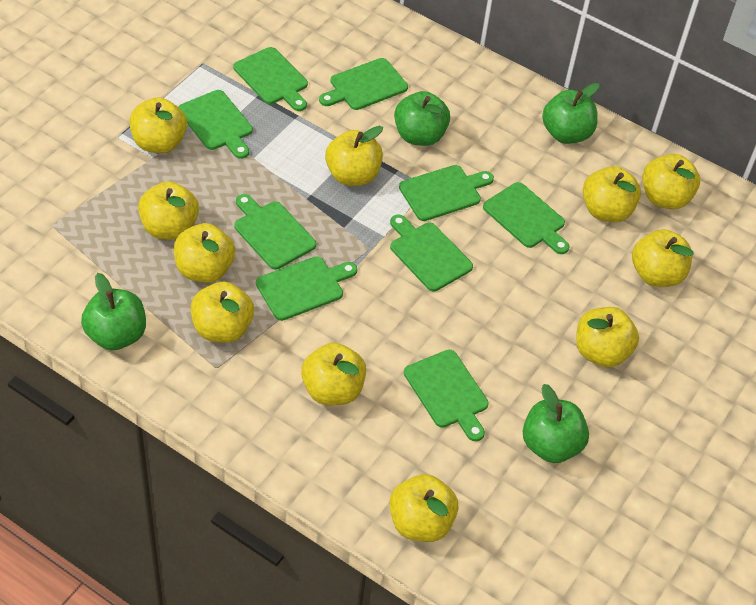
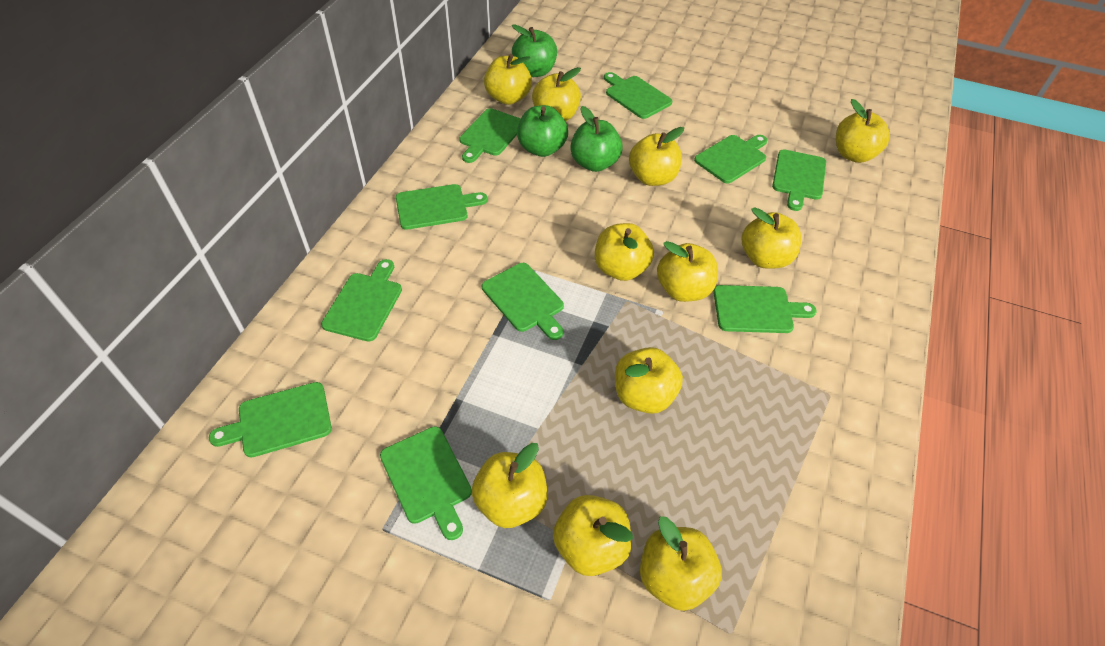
green apple: 4 -> 3
green cutting board: 9 -> 10

